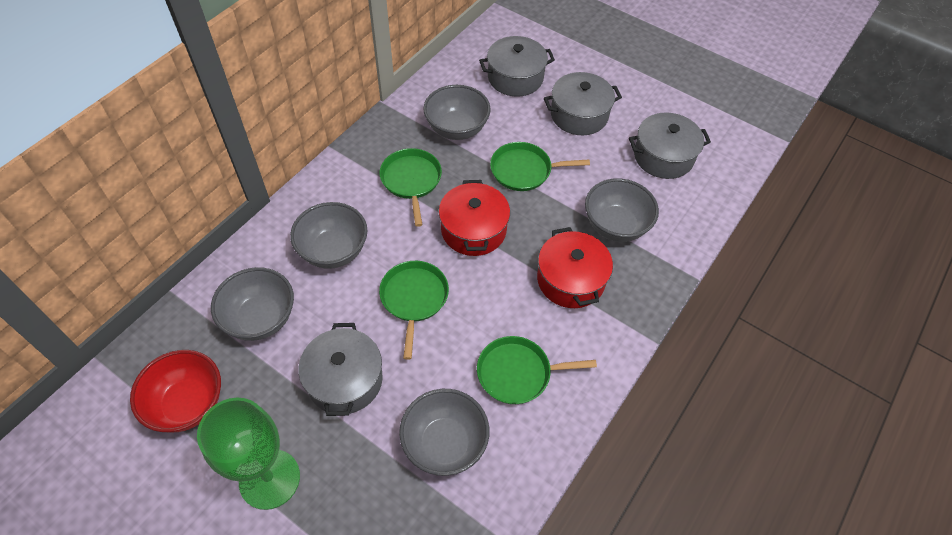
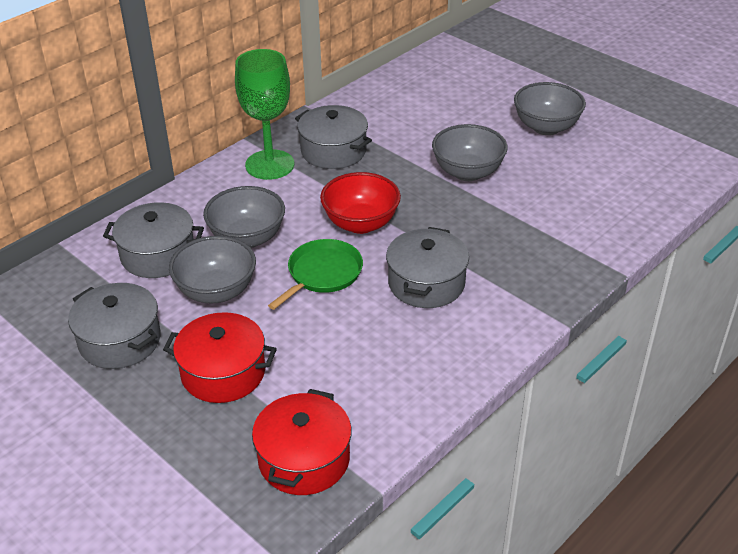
green pan: 4 -> 1
grey bowl: 5 -> 4

